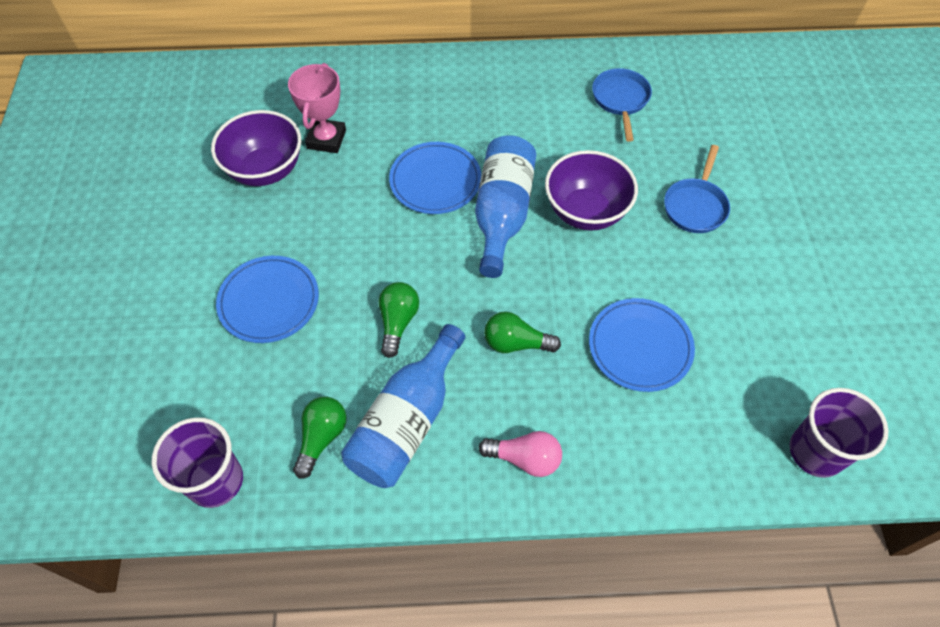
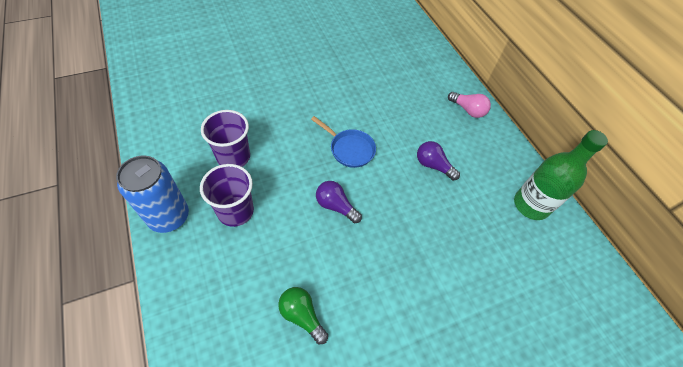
blue bottle: 2 -> 0
blue can: 0 -> 1
blue pan: 2 -> 1
blue plate: 3 -> 0
green bottle: 0 -> 1
green light bulb: 3 -> 1
pink trophy: 1 -> 0
purple bowl: 2 -> 0
purple light bulb: 0 -> 2

